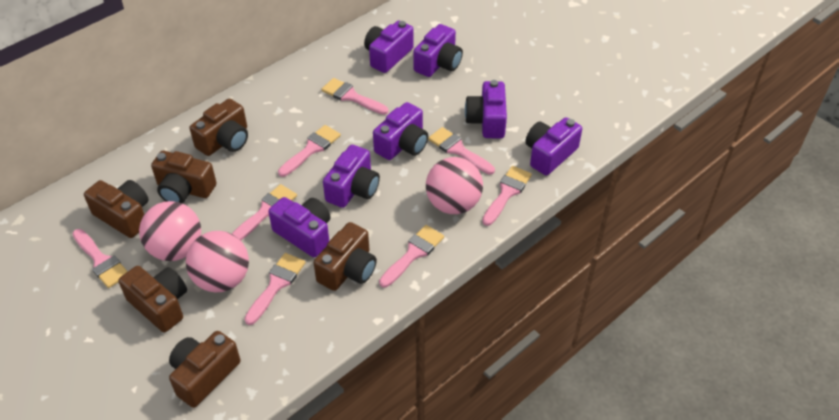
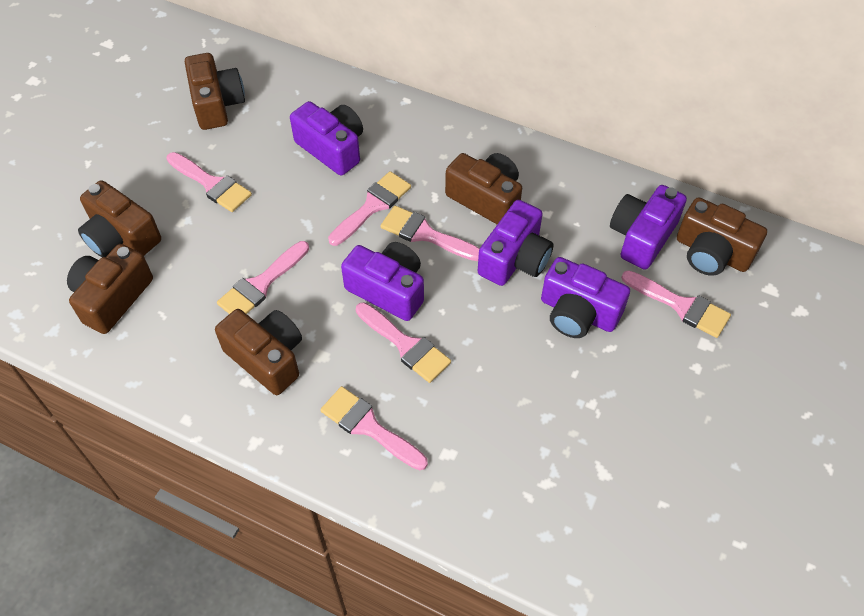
pink ball: 3 -> 0
pink brush: 8 -> 7
purple camera: 7 -> 5

